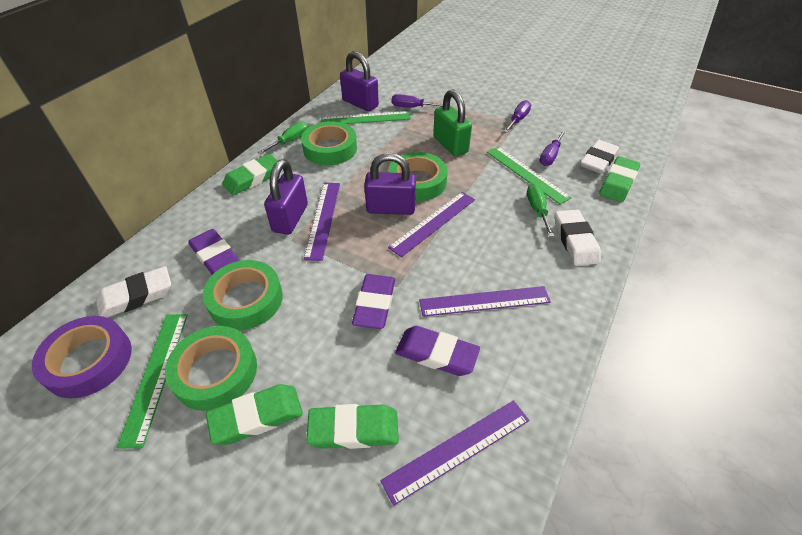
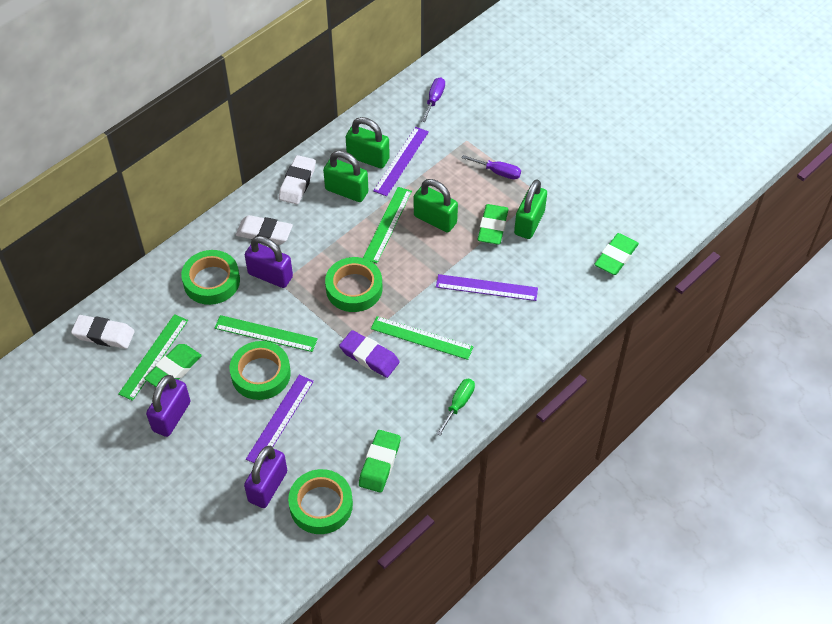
green padlock: 1 -> 4
green ruler: 3 -> 4
green screwdriver: 2 -> 1
purple eraser: 3 -> 1
purple ruler: 4 -> 3
purple screwdriver: 3 -> 2
purple tape: 1 -> 0

